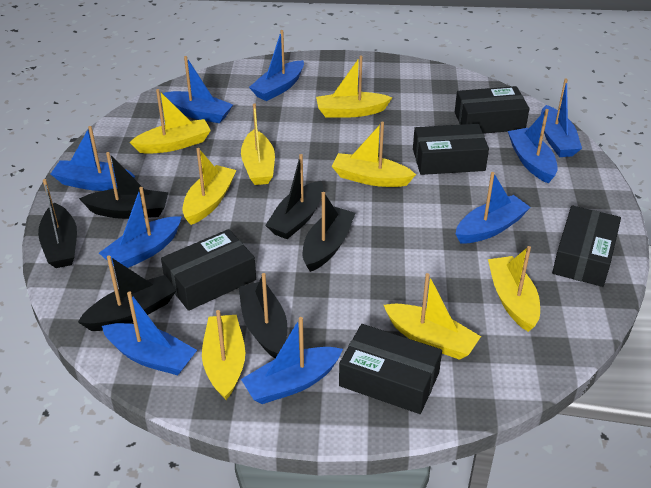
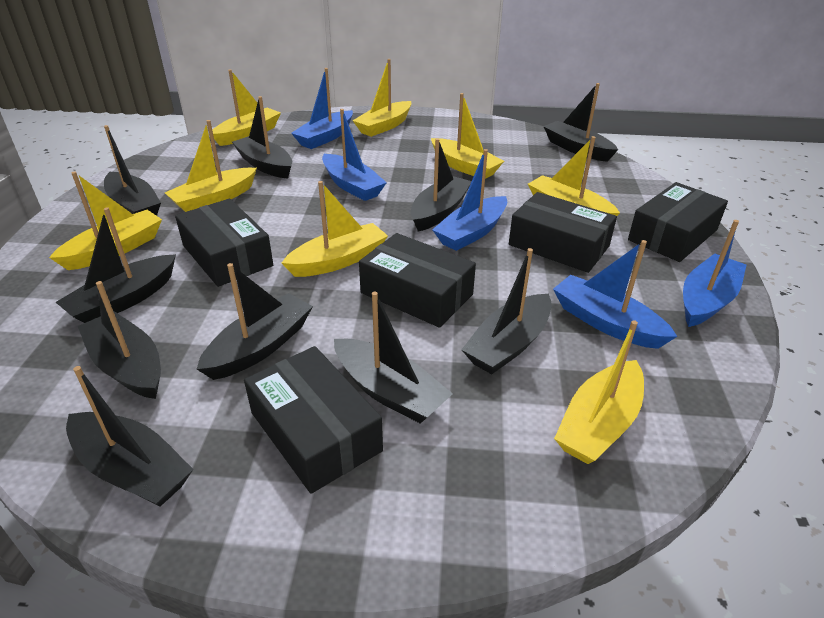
black boat: 6 -> 10
blue boat: 9 -> 5

